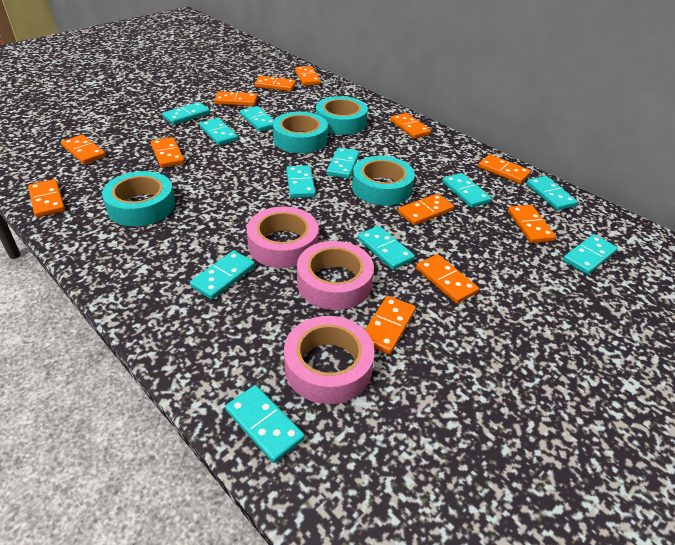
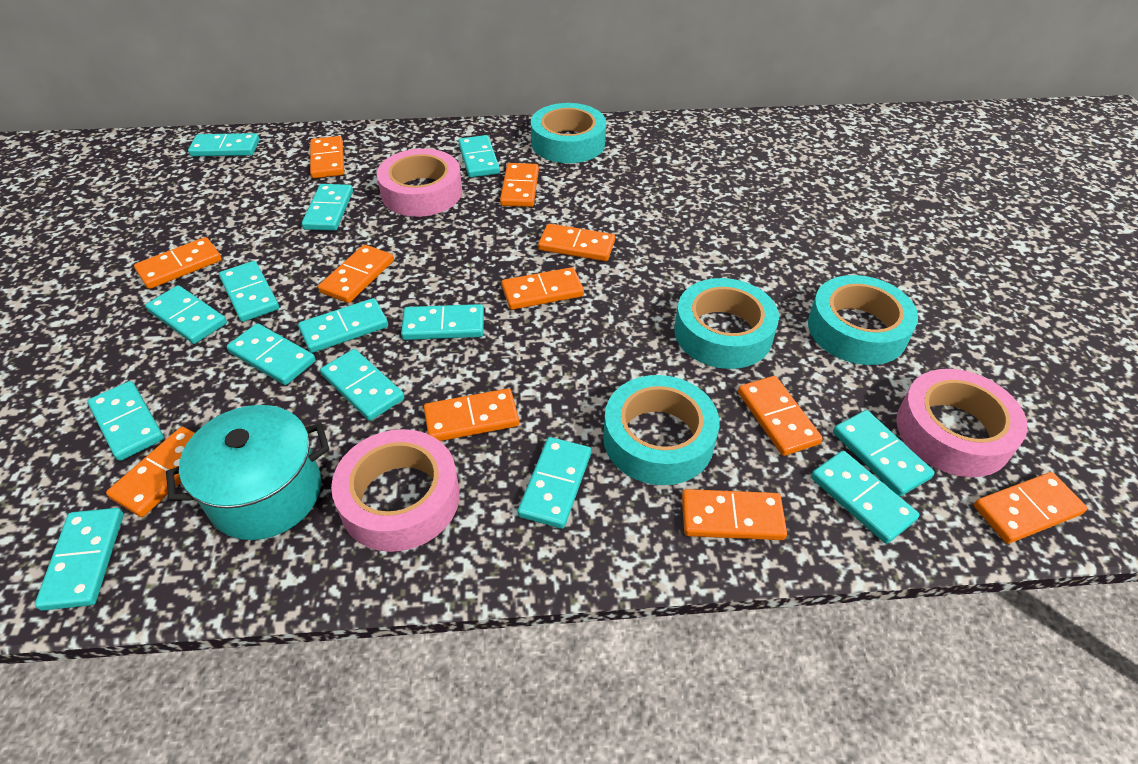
orange domino: 12 -> 11
turquoise domino: 11 -> 14
turquoise pot: 0 -> 1

